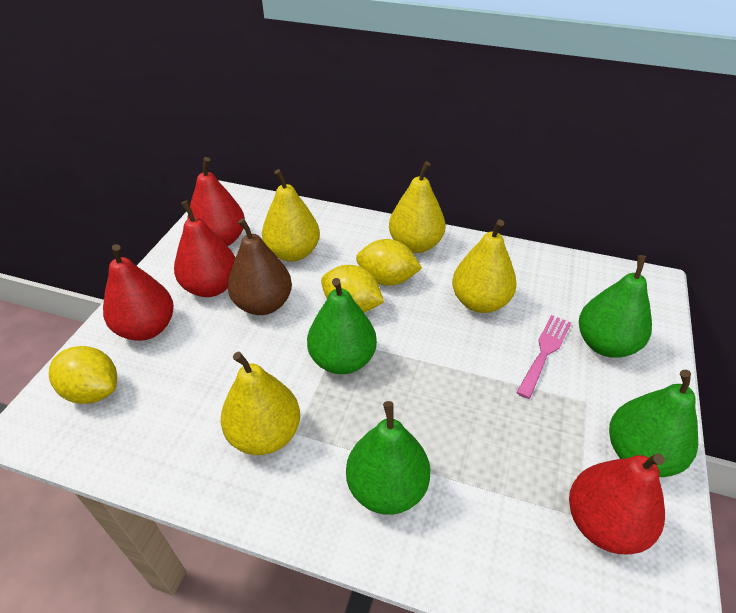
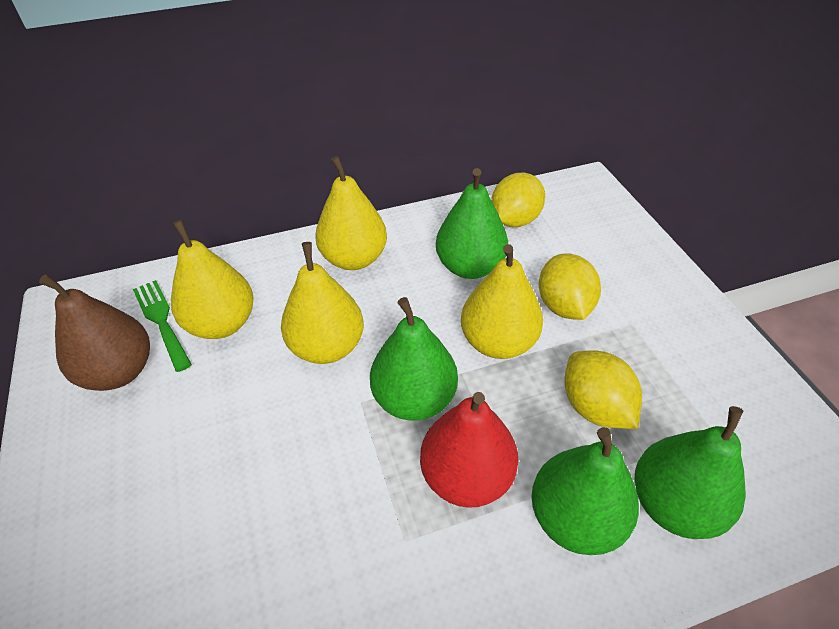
green fork: 0 -> 1
pink fork: 1 -> 0
red pear: 4 -> 1

